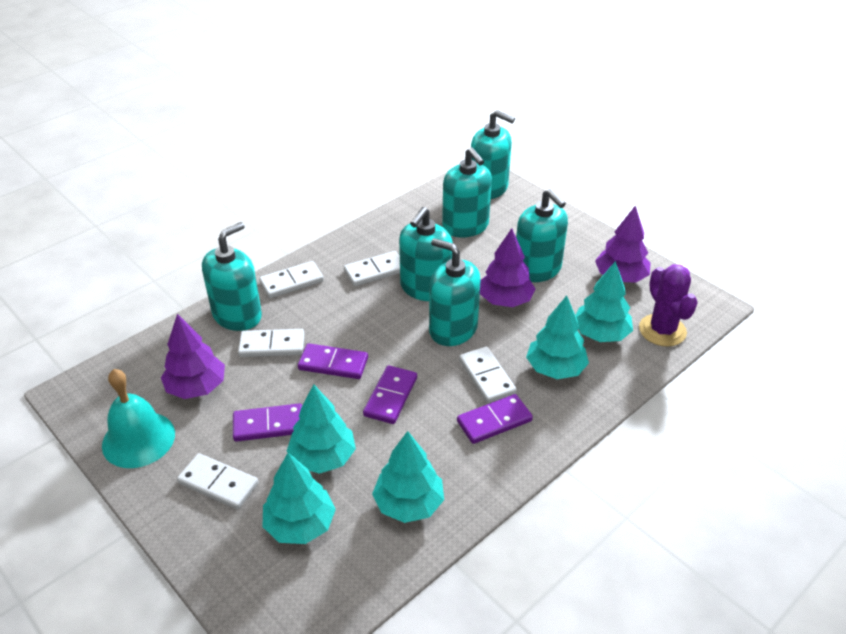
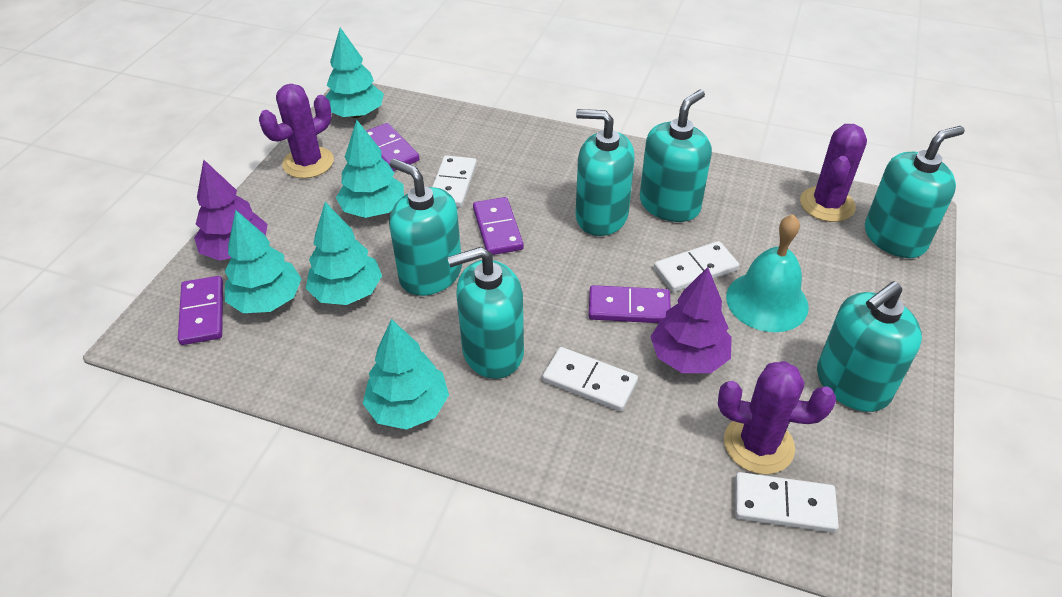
purple cactus: 1 -> 3
purple tree: 3 -> 2
white domino: 5 -> 4

